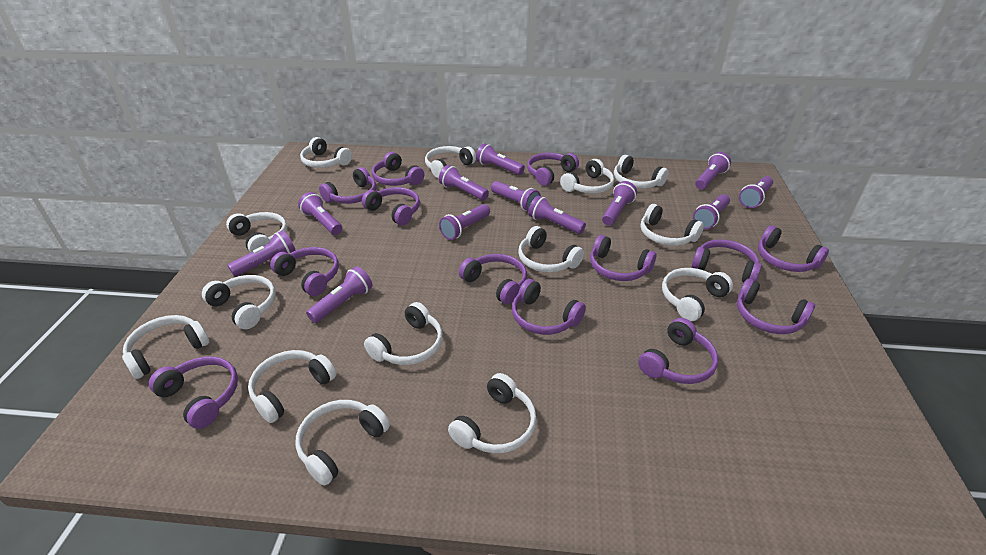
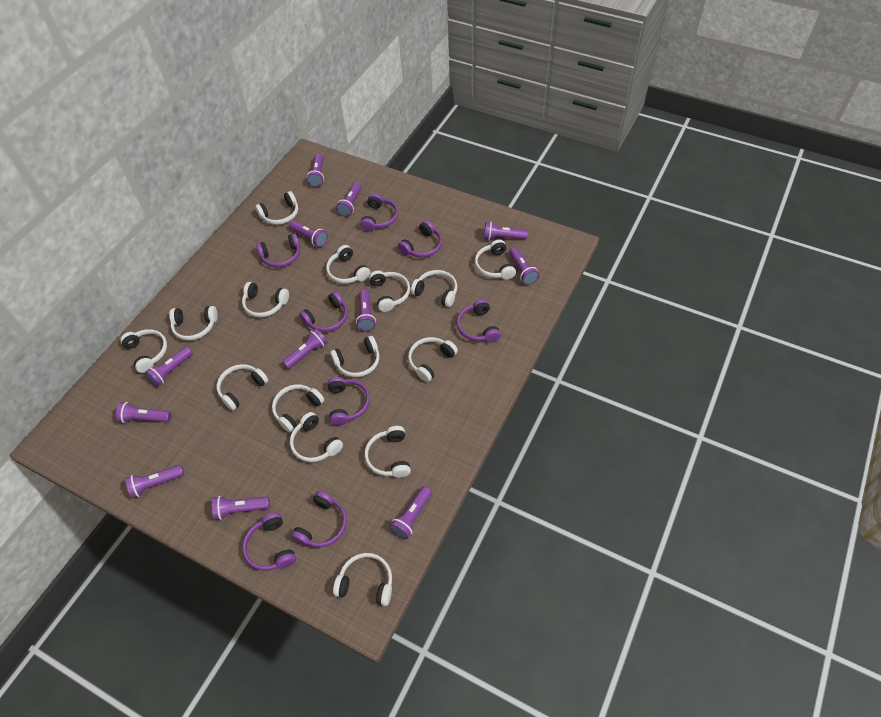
purple headphones: 13 -> 8
white headphones: 14 -> 15

